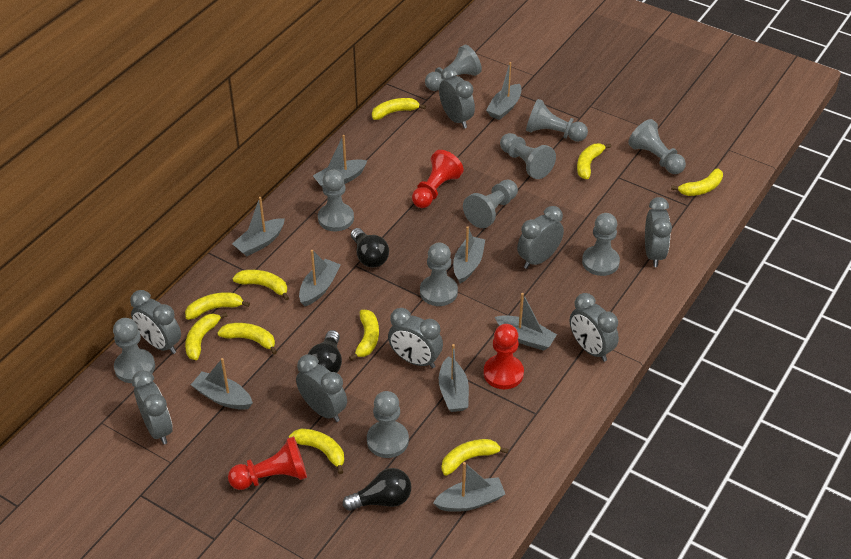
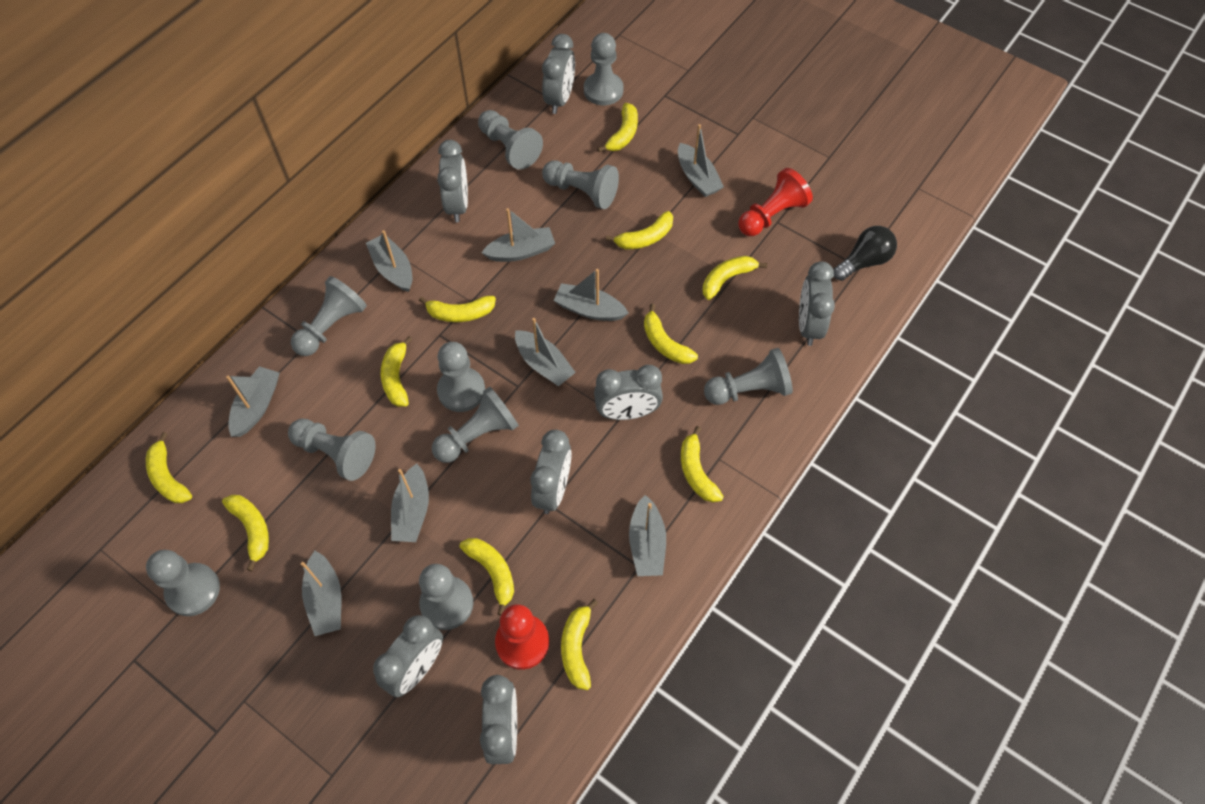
black light bulb: 3 -> 1
grey clock: 8 -> 7
red pawn: 3 -> 2
yellow banana: 10 -> 11

